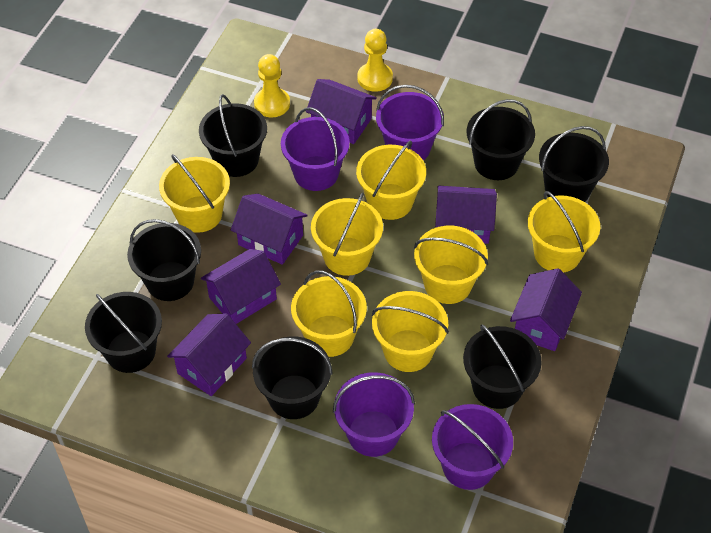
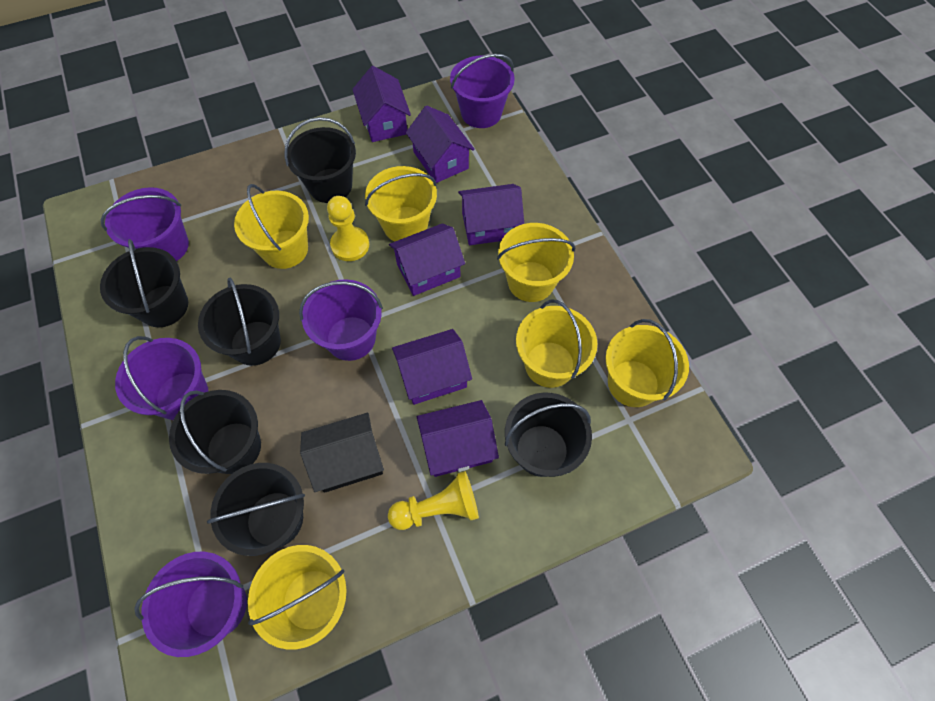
black bucket: 7 -> 6
black house: 0 -> 1
purple bucket: 4 -> 5
yellow bucket: 7 -> 6

